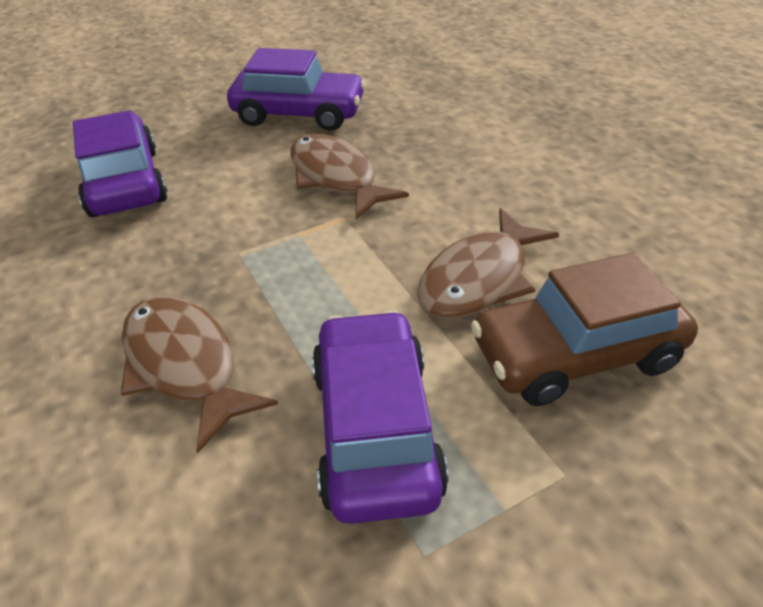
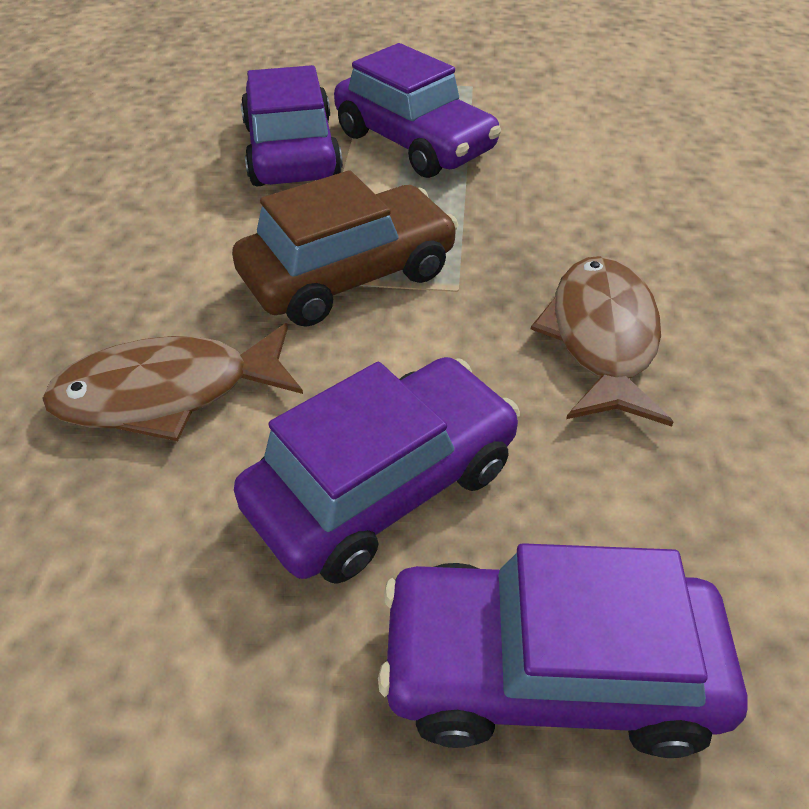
brown fish: 3 -> 2
purple car: 3 -> 4

